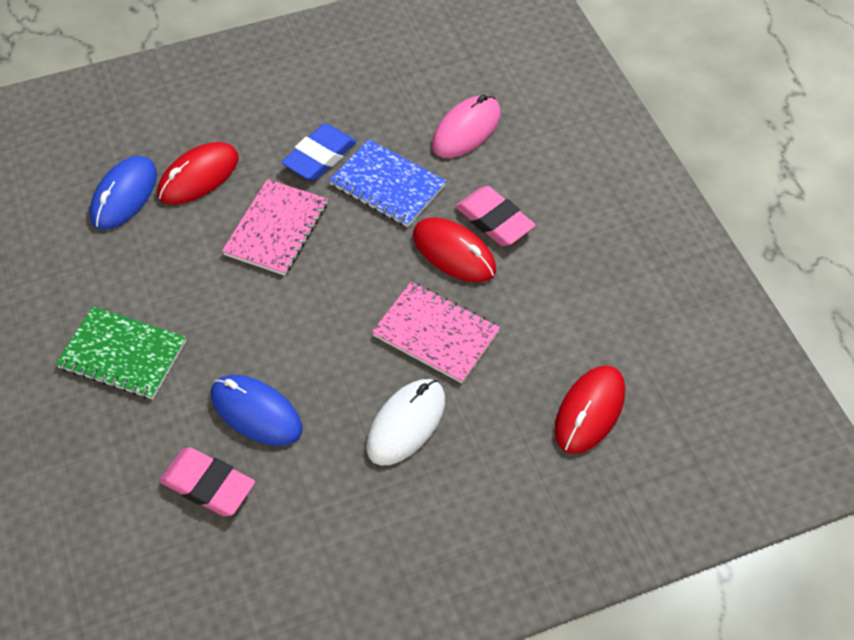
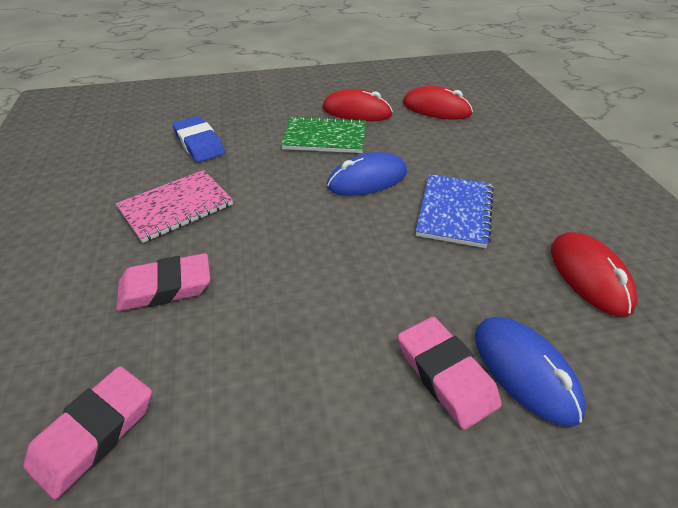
pink eraser: 2 -> 3
pink mouse: 1 -> 0
pink notebook: 2 -> 1
white mouse: 1 -> 0

